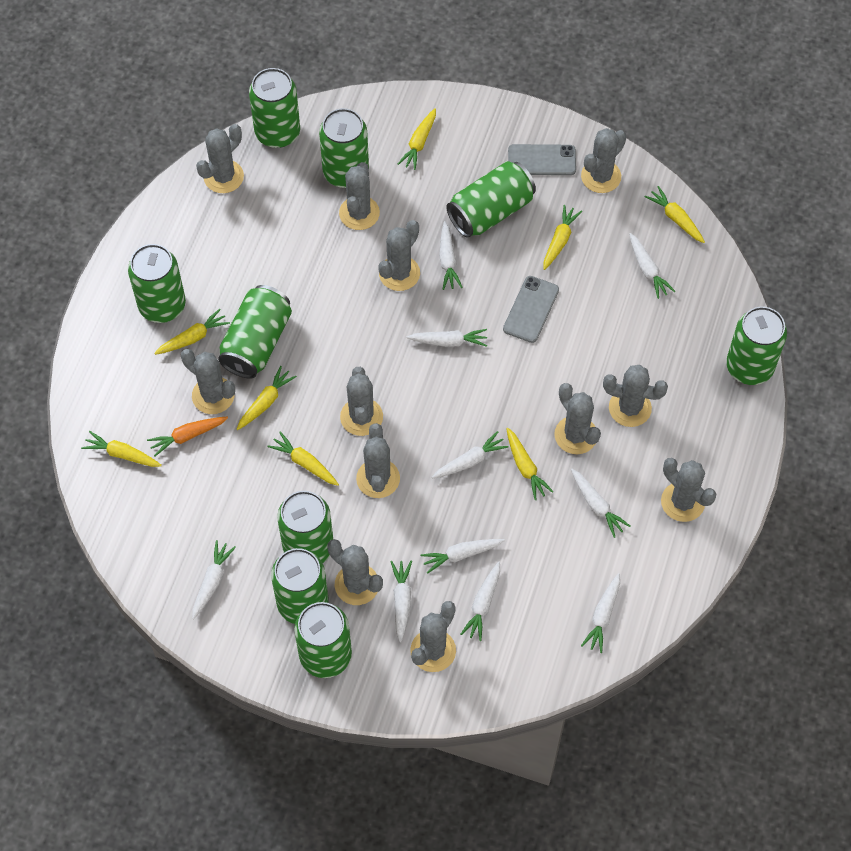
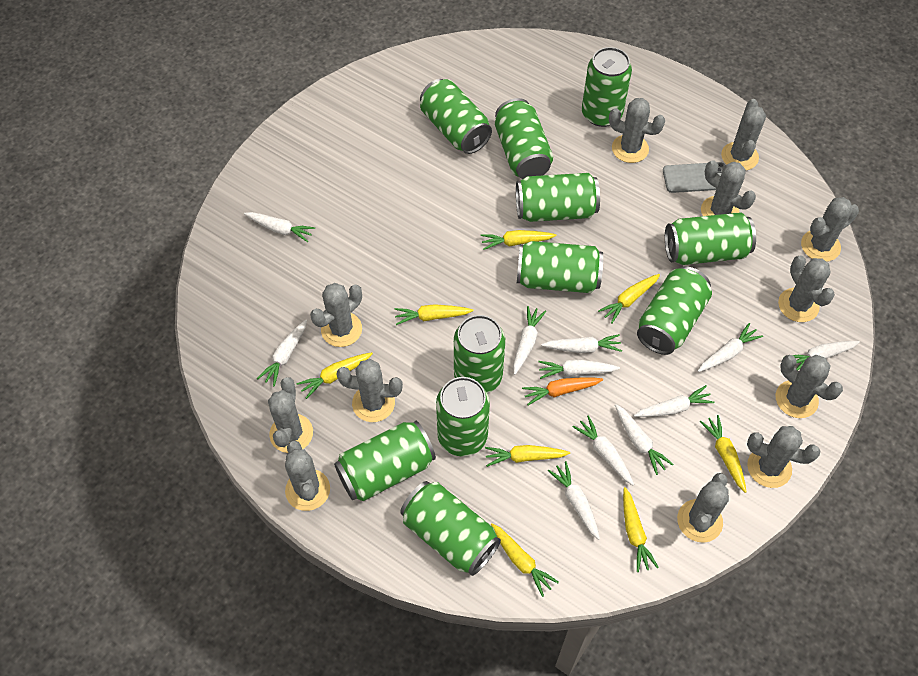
green can: 9 -> 11
grey phone: 2 -> 1
white carrot: 10 -> 11

